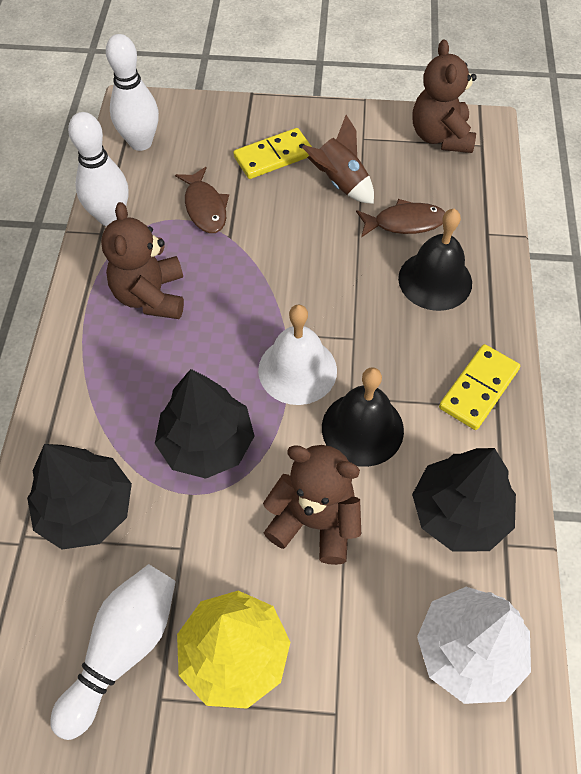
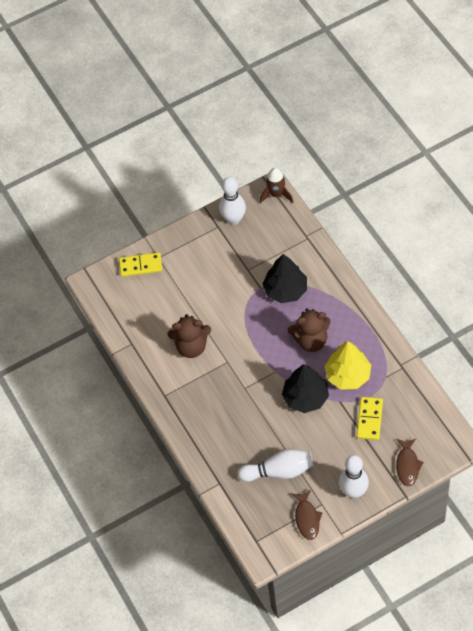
black bell: 2 -> 0
black tree: 3 -> 2
brown teddy bear: 3 -> 2
white bell: 1 -> 0
white tree: 1 -> 0

